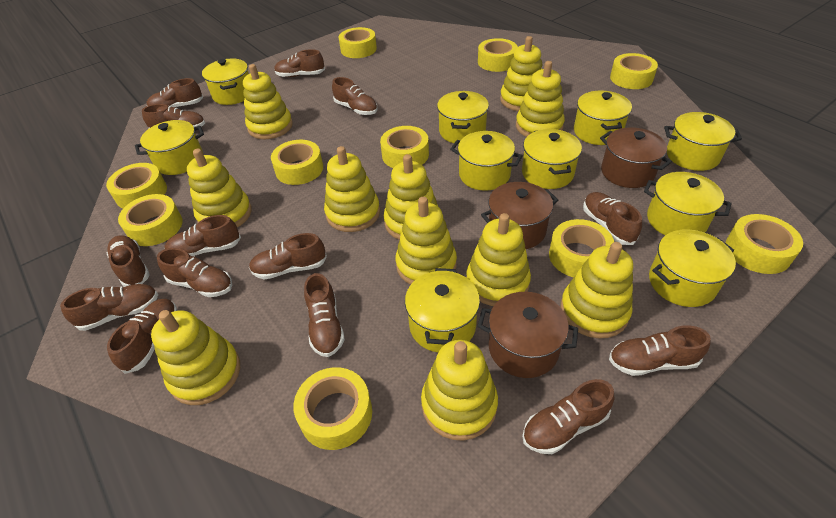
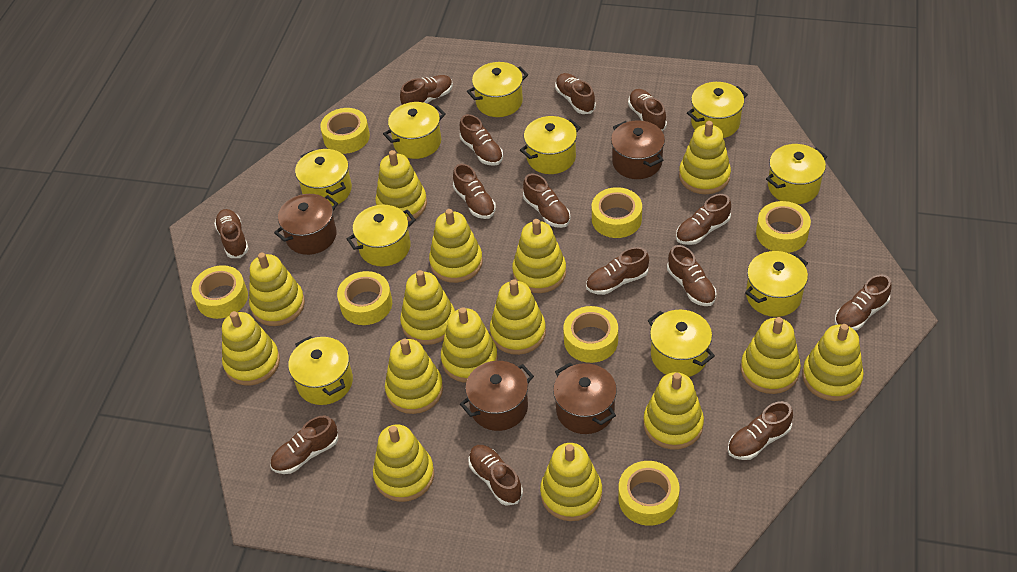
brown pot: 3 -> 4
yellow stacking toy: 11 -> 15
yellow tape: 10 -> 7

